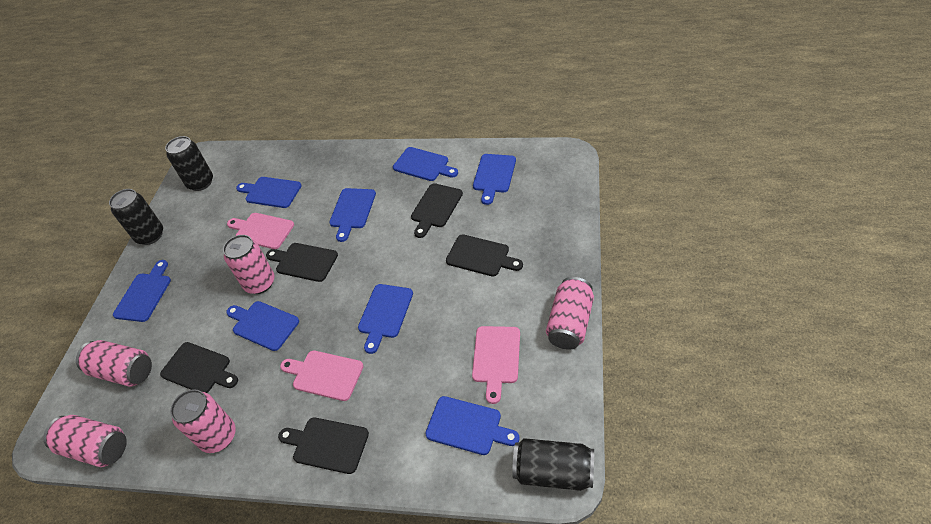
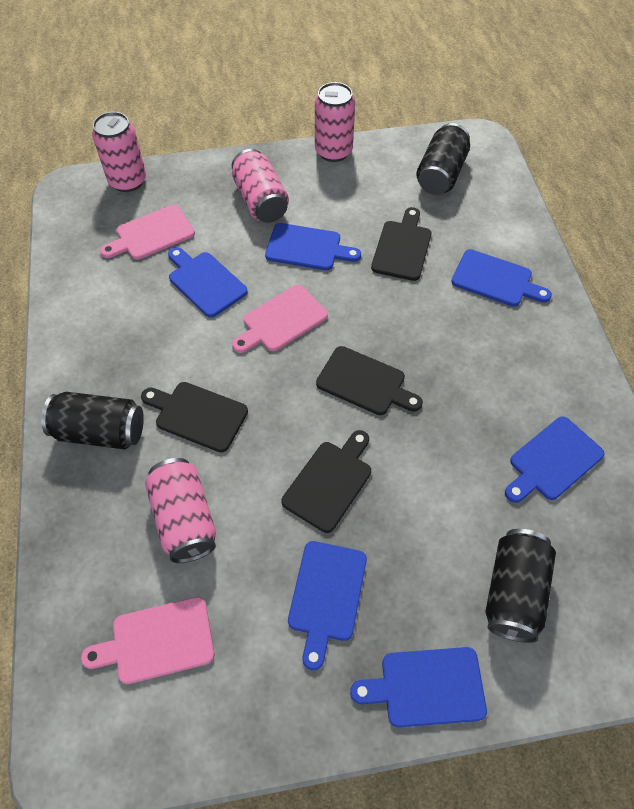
black cutting board: 5 -> 4
blue cutting board: 8 -> 6
pink can: 5 -> 4

